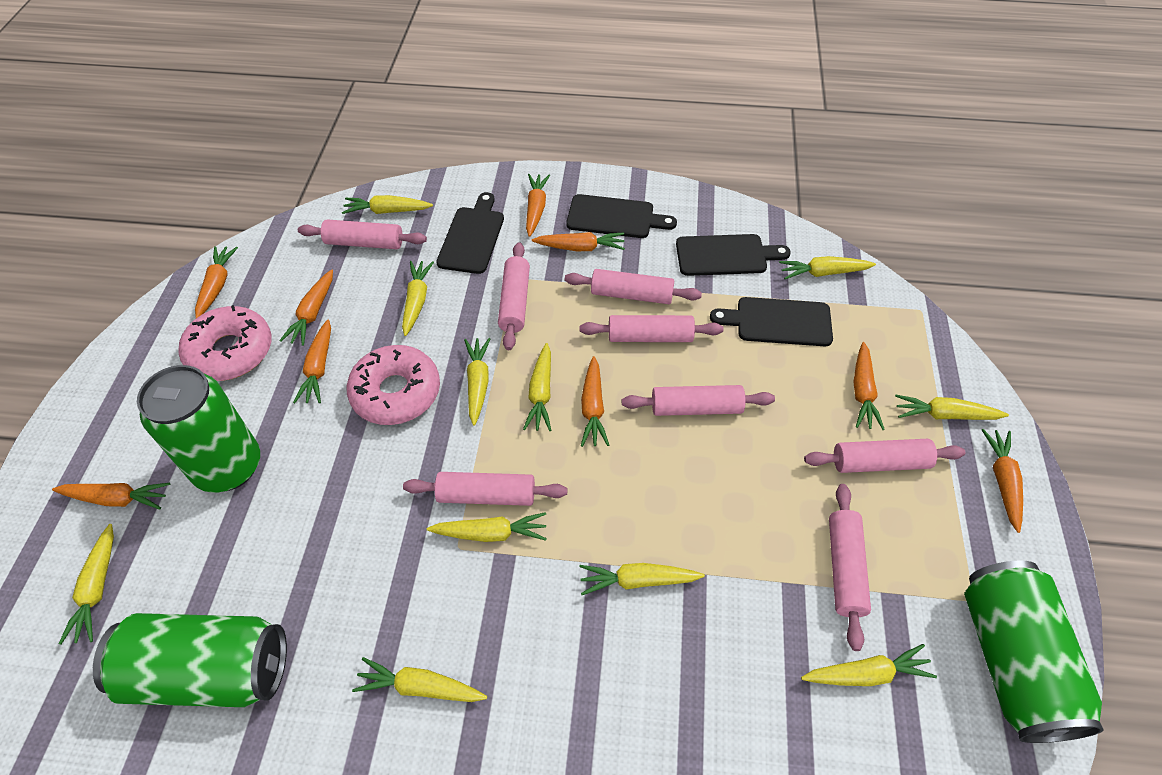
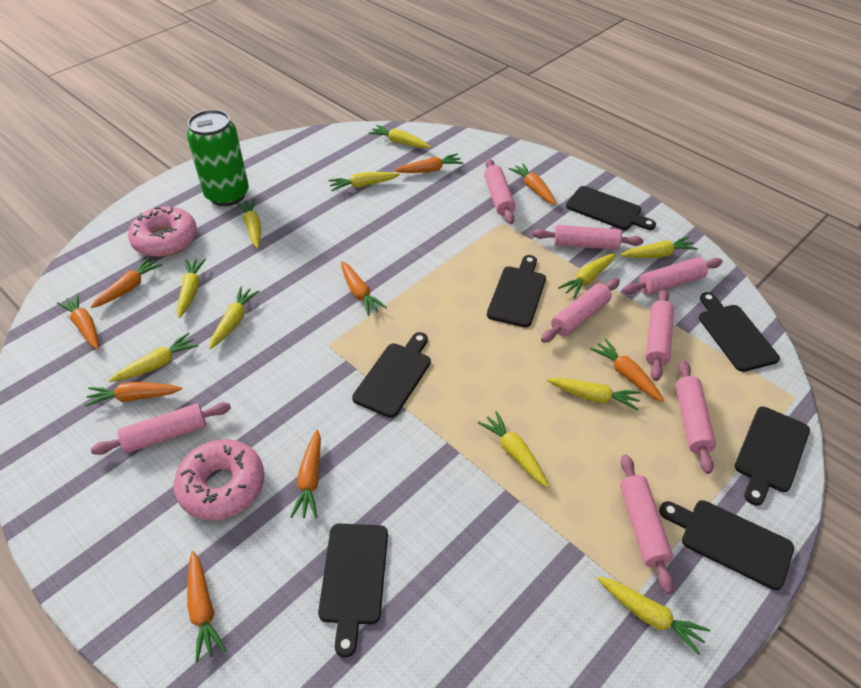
black cutting board: 4 -> 7
green can: 3 -> 1

